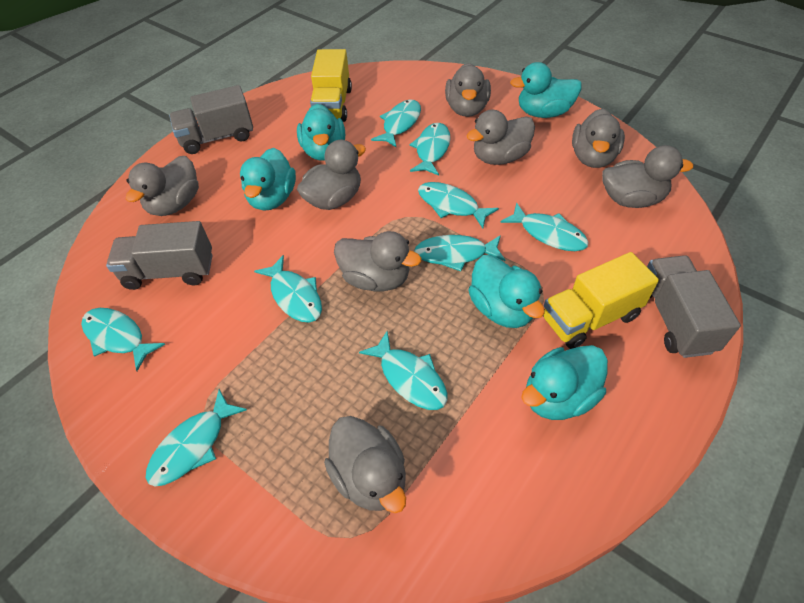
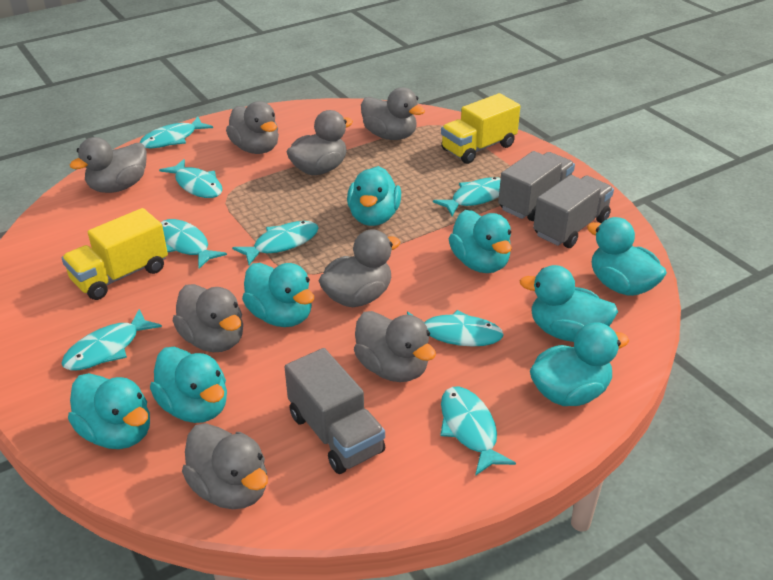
turquoise duck: 5 -> 8
turquoise fish: 9 -> 8

